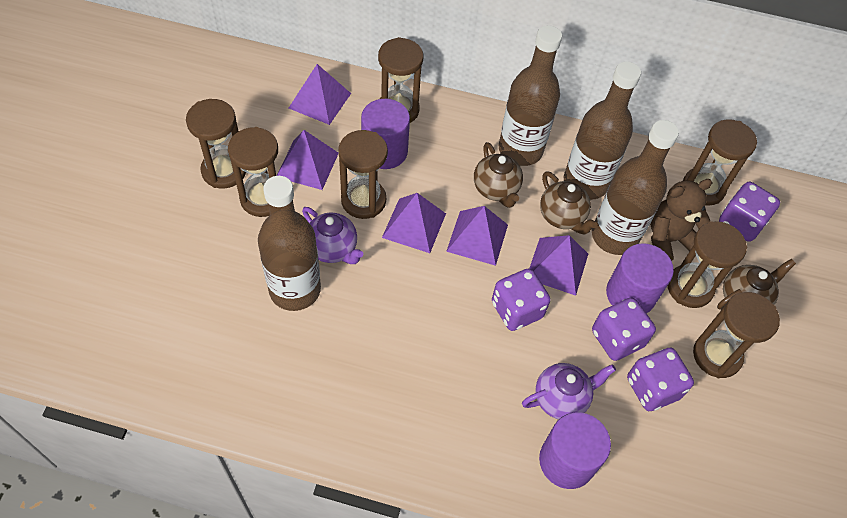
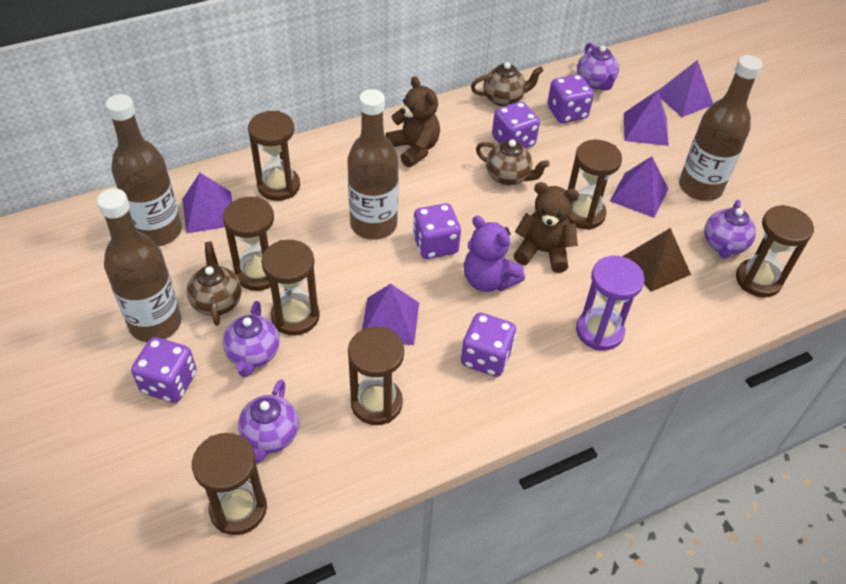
brown pyramid: 0 -> 1
brown teddy bear: 1 -> 2
purple cylinder: 3 -> 0
purple dice: 4 -> 5
purple hourglass: 0 -> 1
purple teapot: 2 -> 4
purple teddy bear: 0 -> 1

